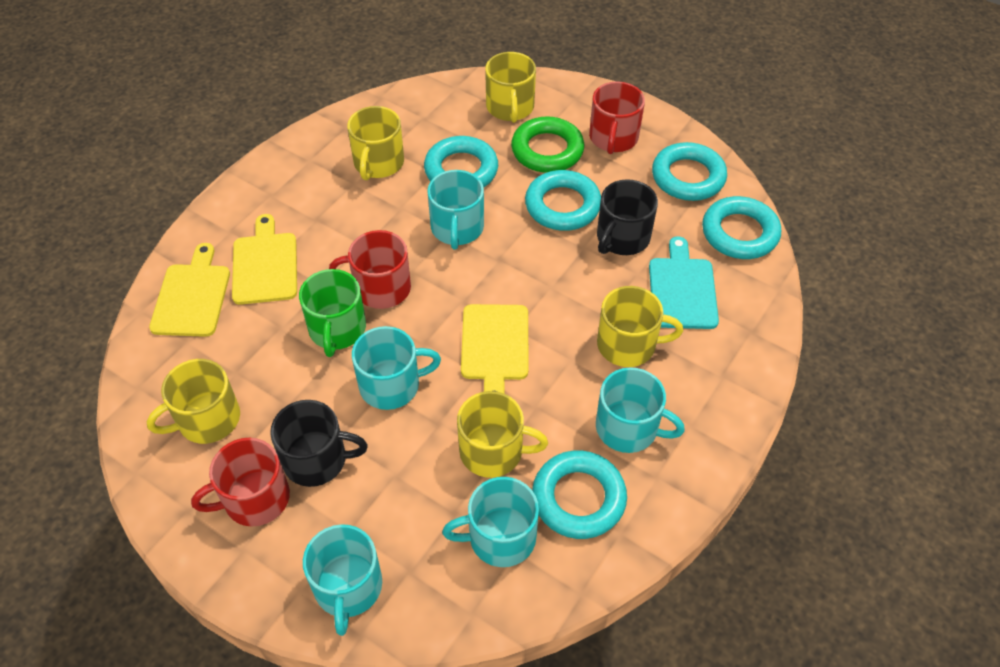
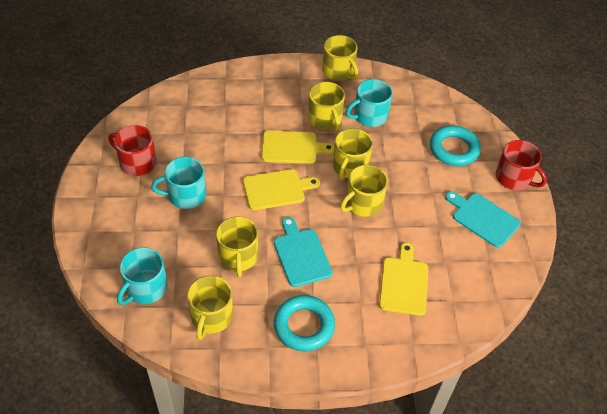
black mug: 2 -> 0
green mug: 1 -> 0
green ring: 1 -> 0
red mug: 3 -> 2
turquoise cutting board: 1 -> 2
turquoise mug: 5 -> 3
turquoise ring: 5 -> 2
yellow mug: 5 -> 6

